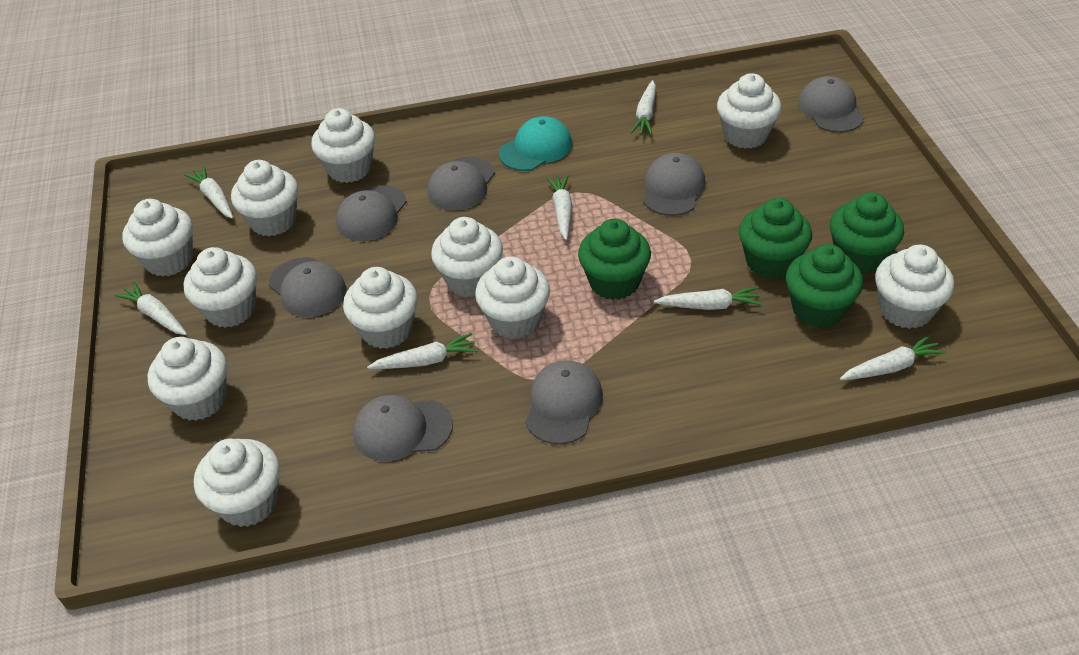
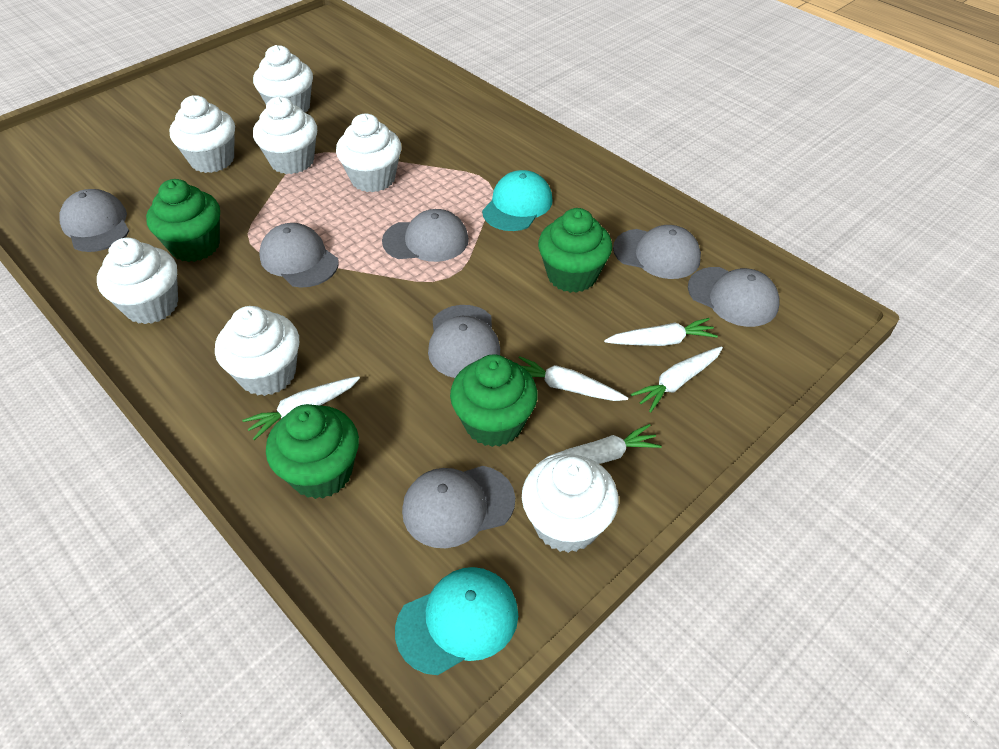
turquoise cap: 1 -> 2
white carrot: 7 -> 5
white cupcake: 11 -> 7

